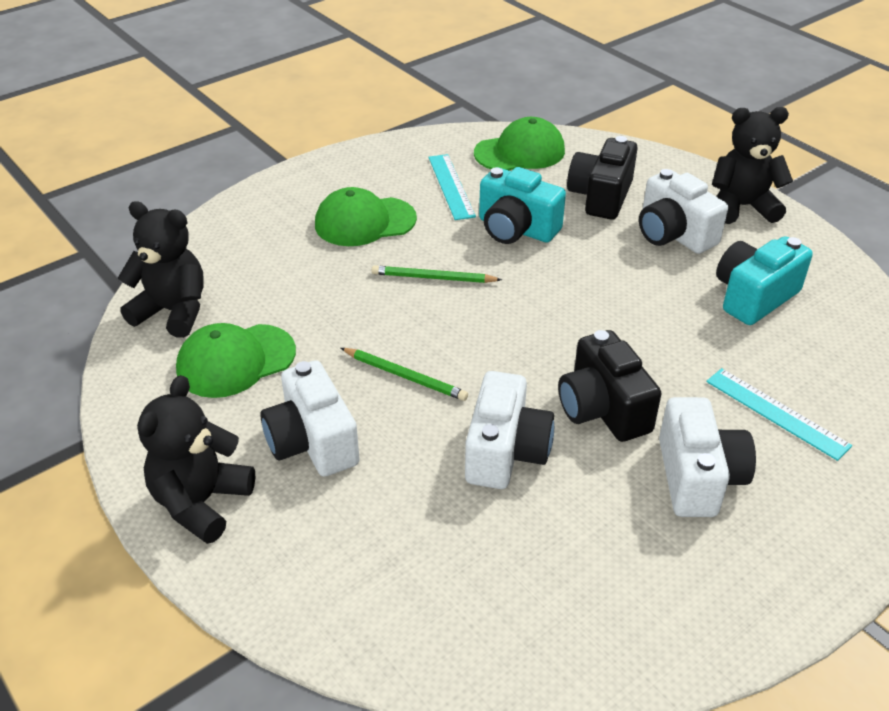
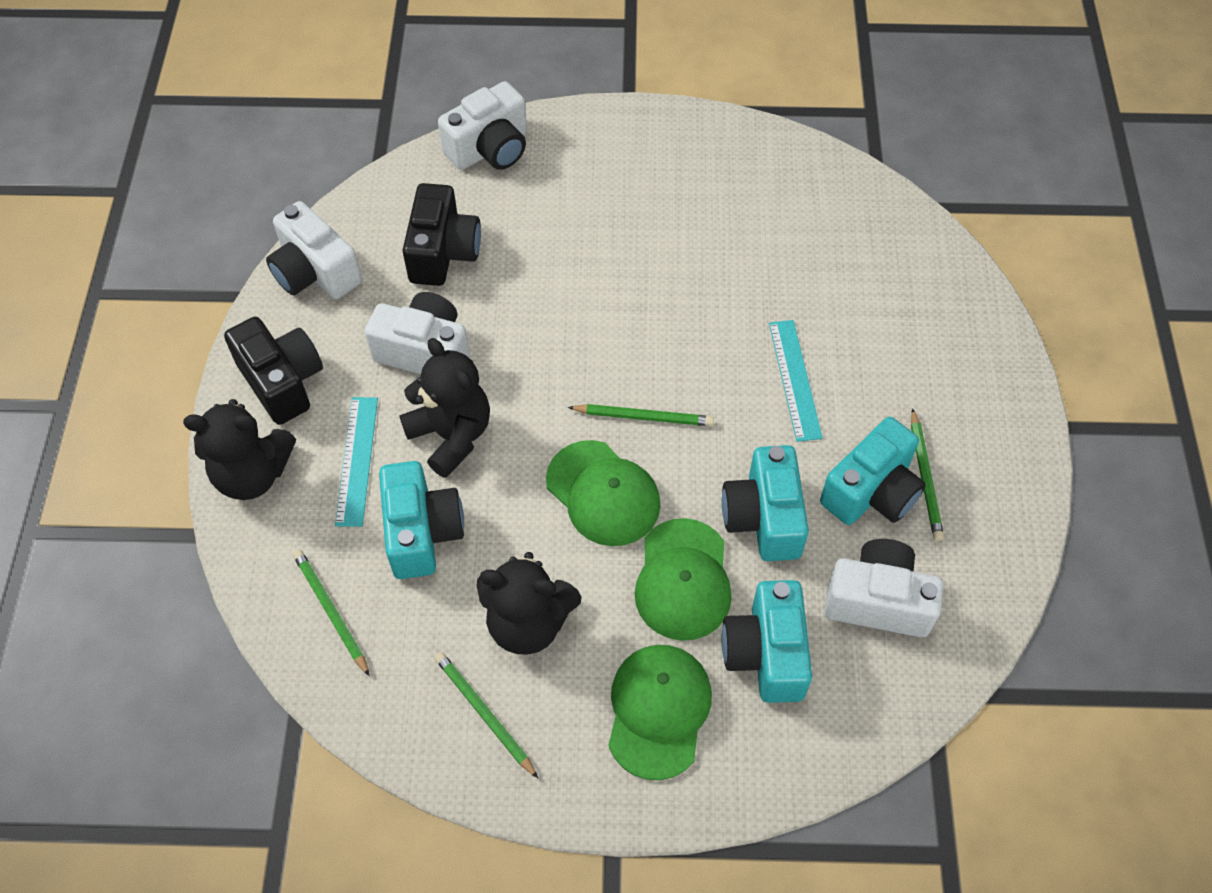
green pencil: 2 -> 4
turquoise camera: 2 -> 4

